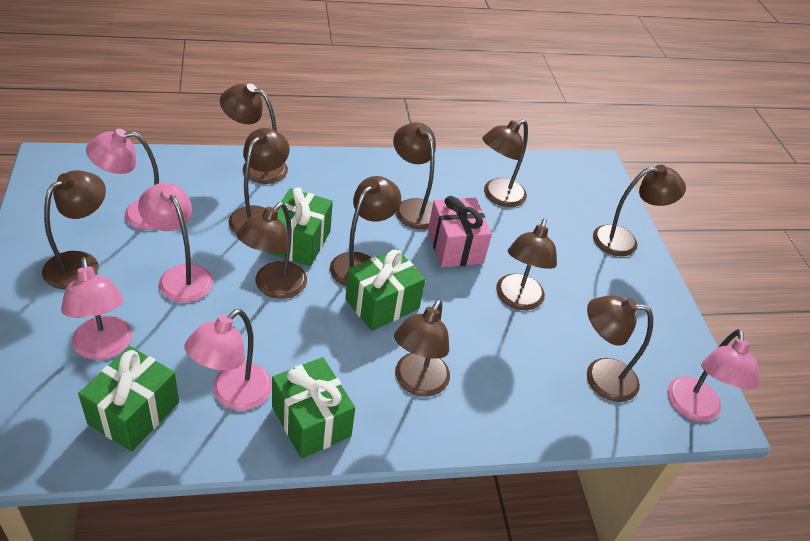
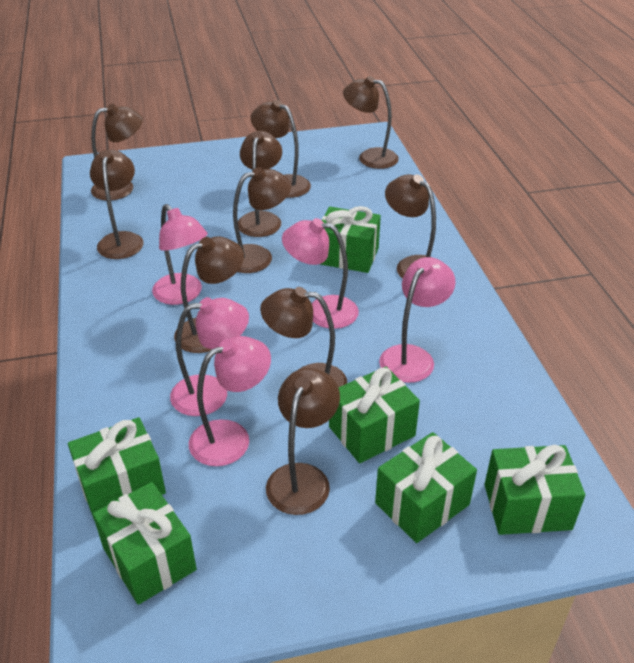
brown lamp: 11 -> 10
green gift: 4 -> 6
pink gift: 1 -> 0

